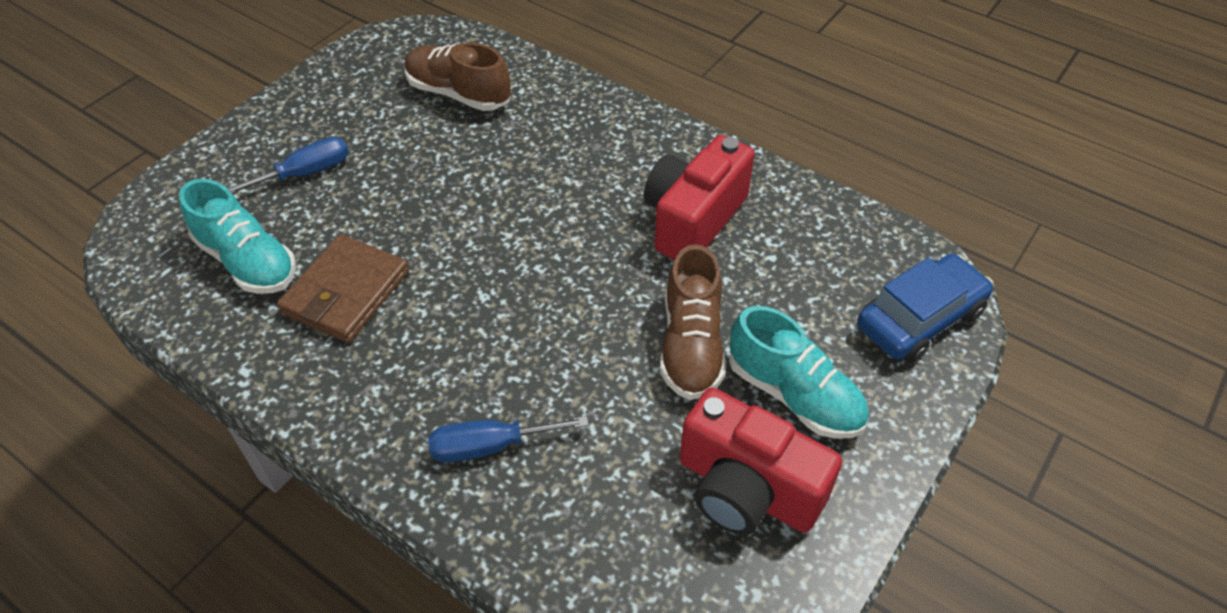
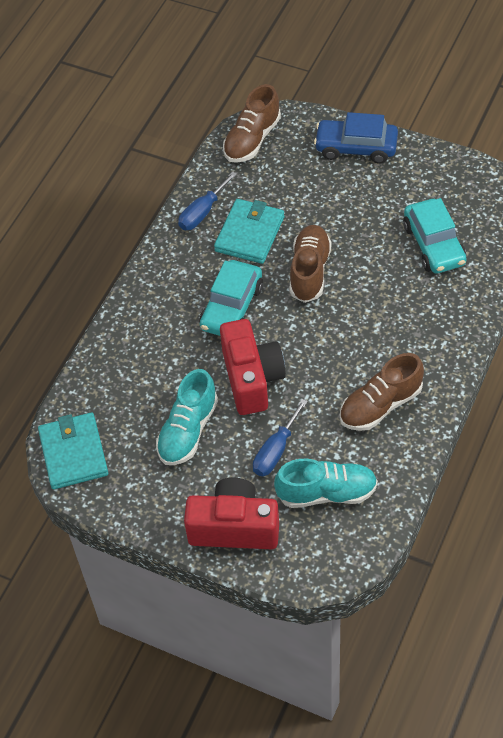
brown shoe: 2 -> 3
brown wallet: 1 -> 0
turquoise car: 0 -> 2
turquoise wallet: 0 -> 2

